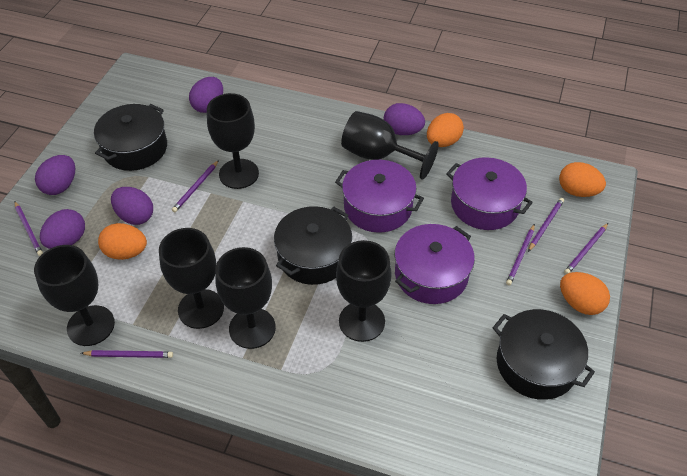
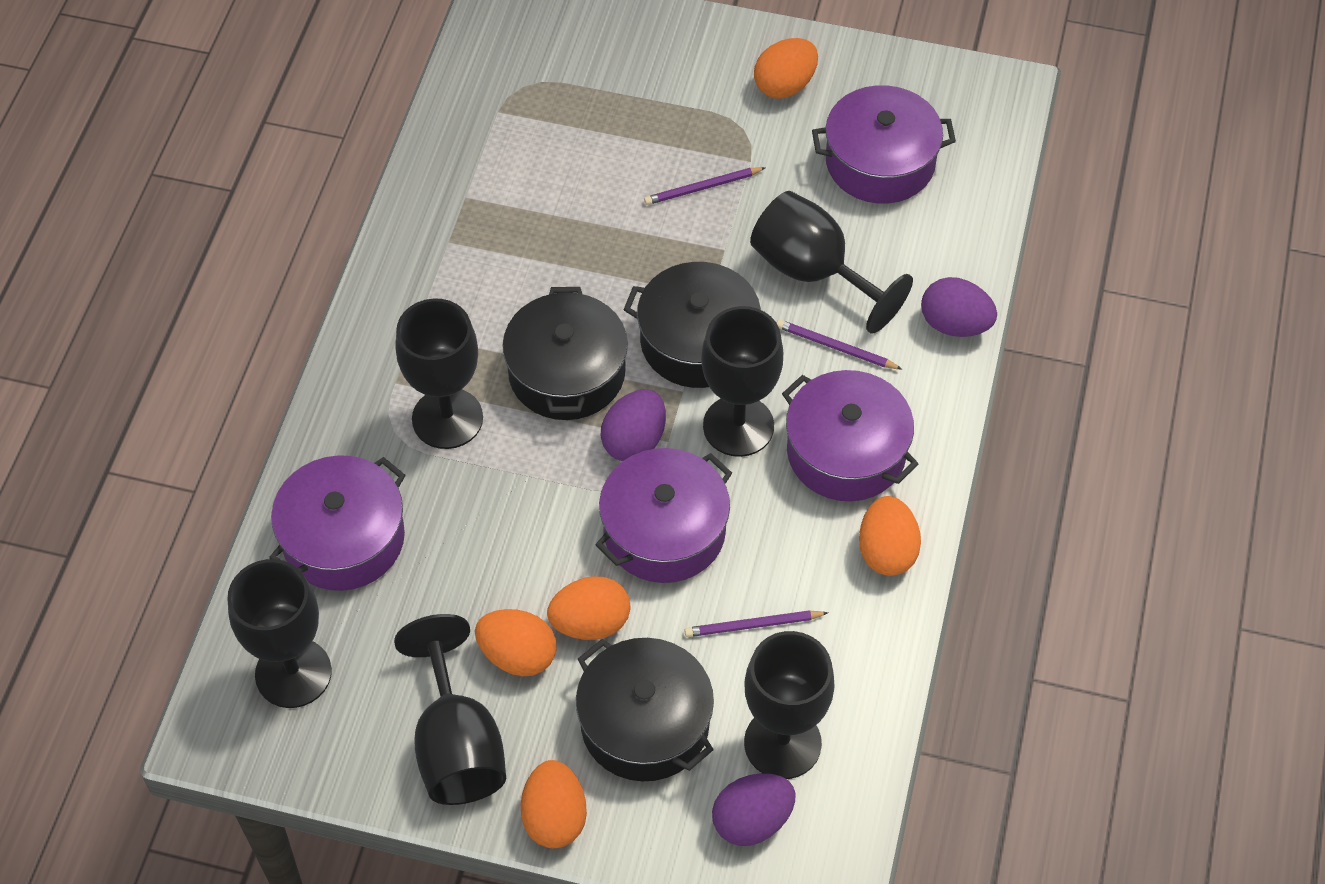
orange egg: 4 -> 5
purple egg: 5 -> 3
purple pencil: 6 -> 3
purple pot: 3 -> 4

